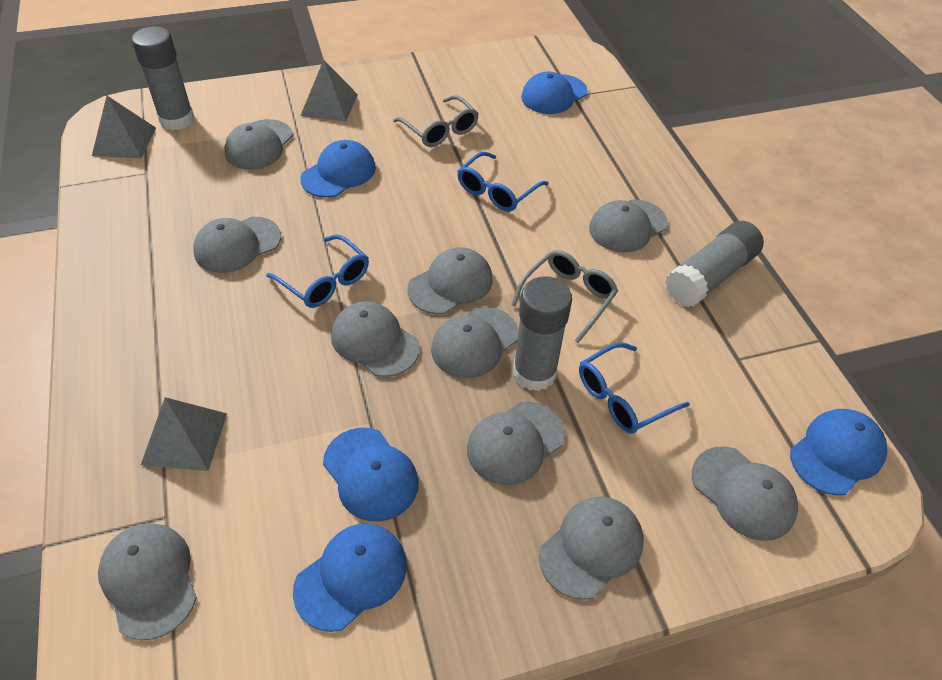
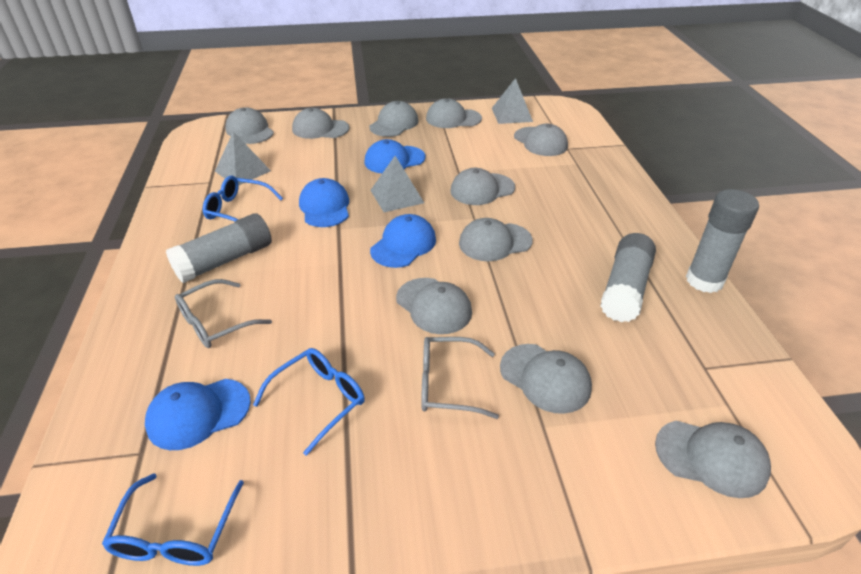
blue cap: 5 -> 4

